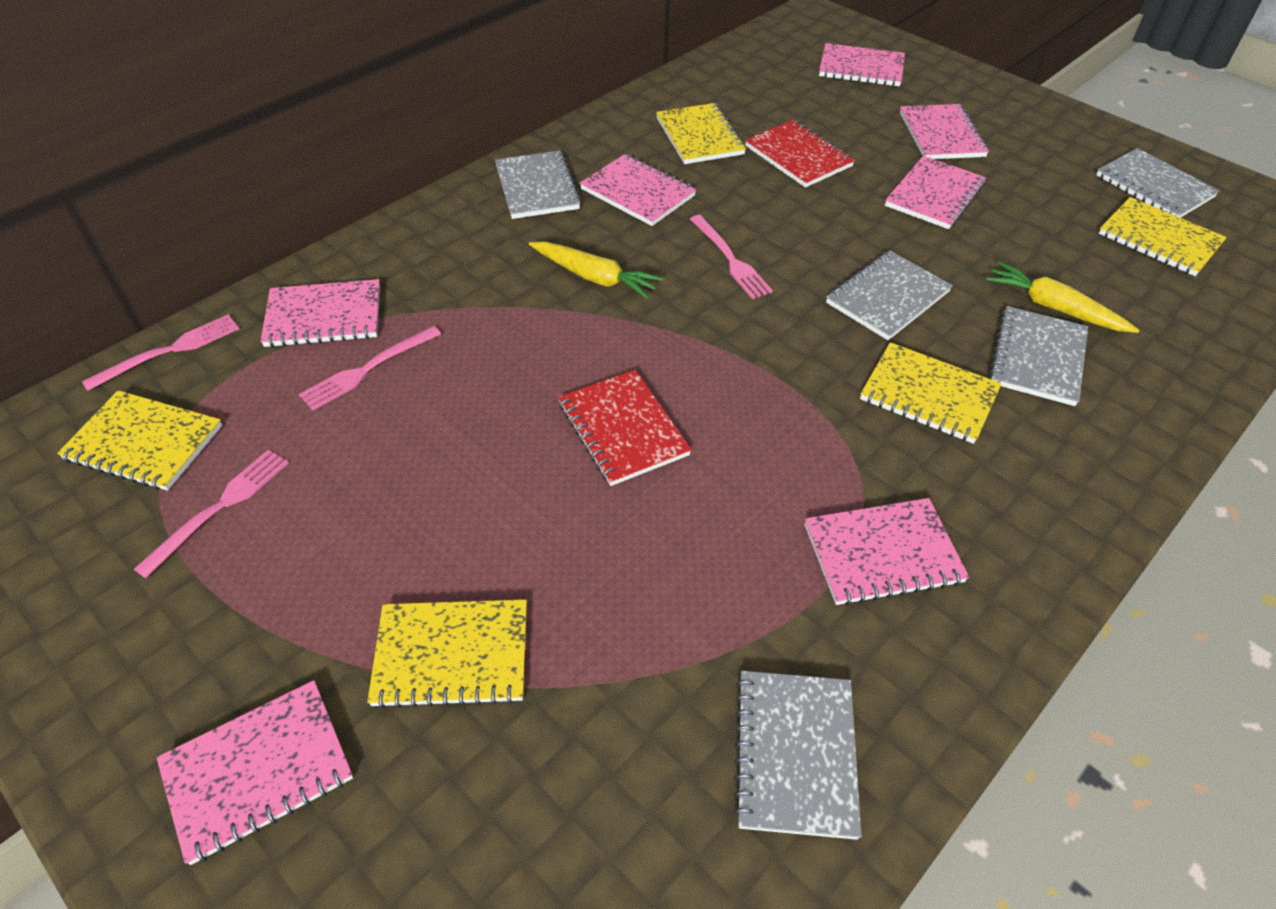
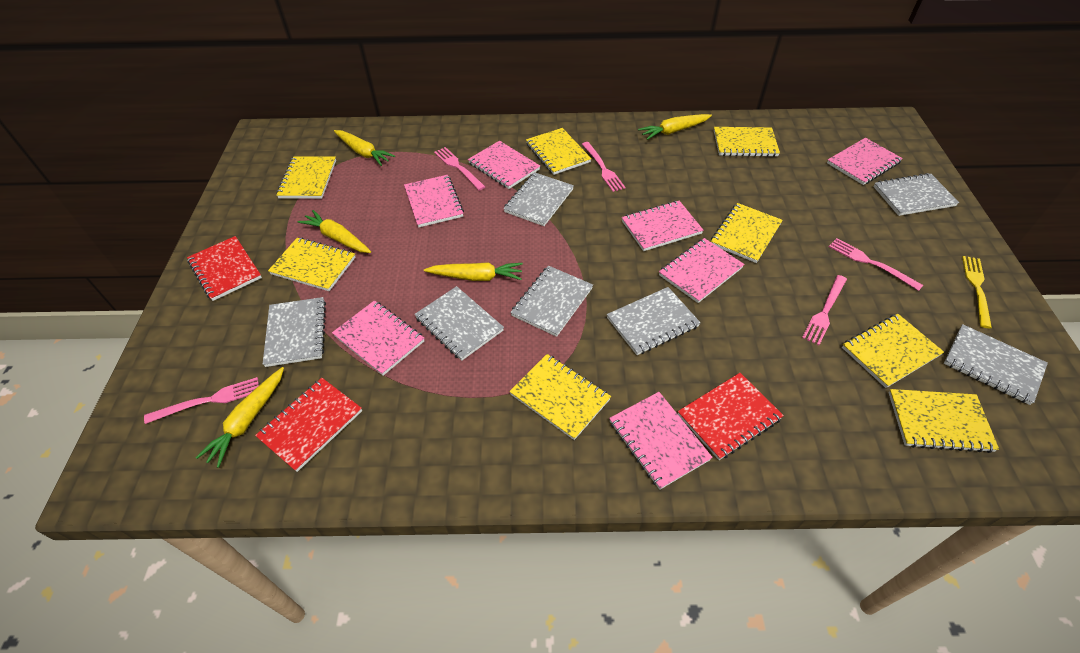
grey notebook: 5 -> 7
pink fork: 4 -> 5
red notebook: 2 -> 3
yellow carrot: 2 -> 5
yellow fork: 0 -> 1
yellow notebook: 5 -> 8

